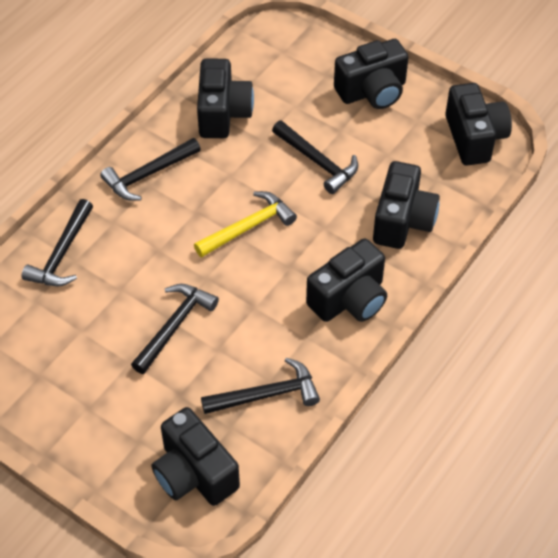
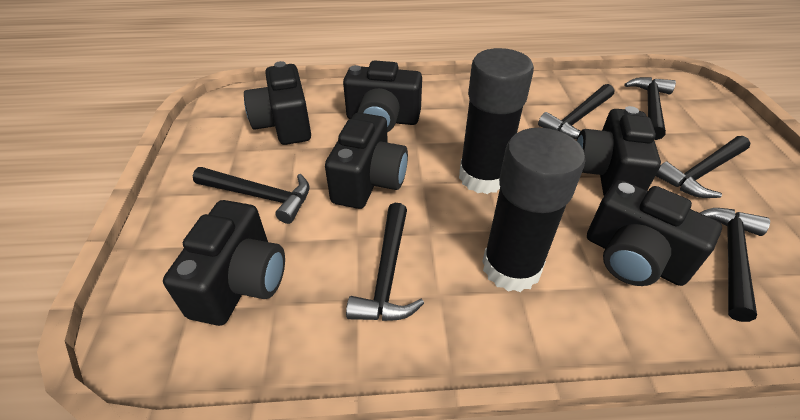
black glue stick: 0 -> 2
black hammer: 5 -> 6
yellow hammer: 1 -> 0

